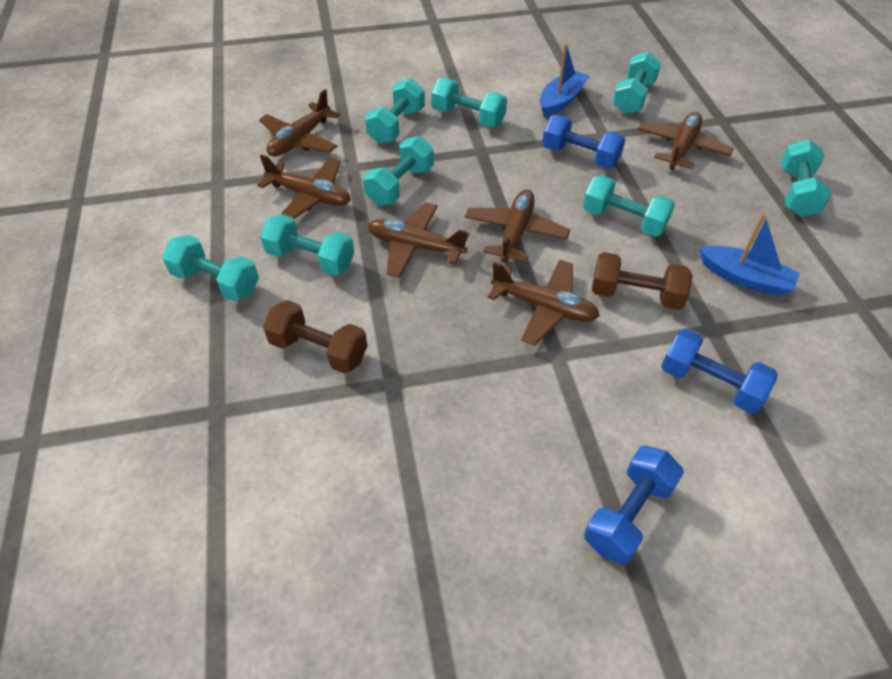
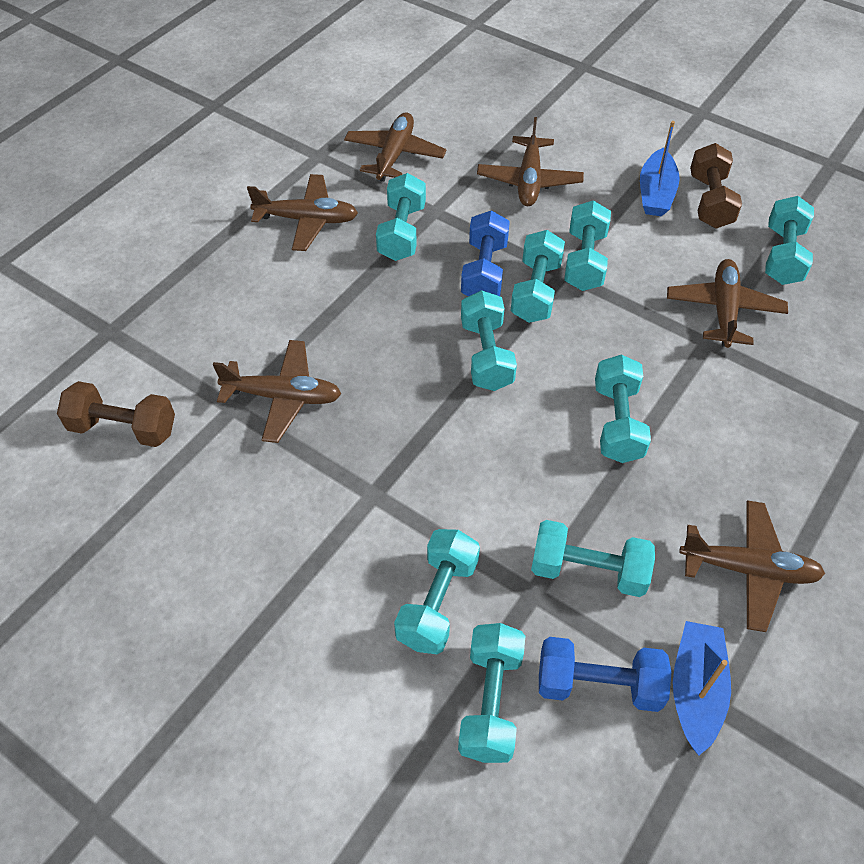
blue dumbbell: 3 -> 2
turquoise dumbbell: 8 -> 9

